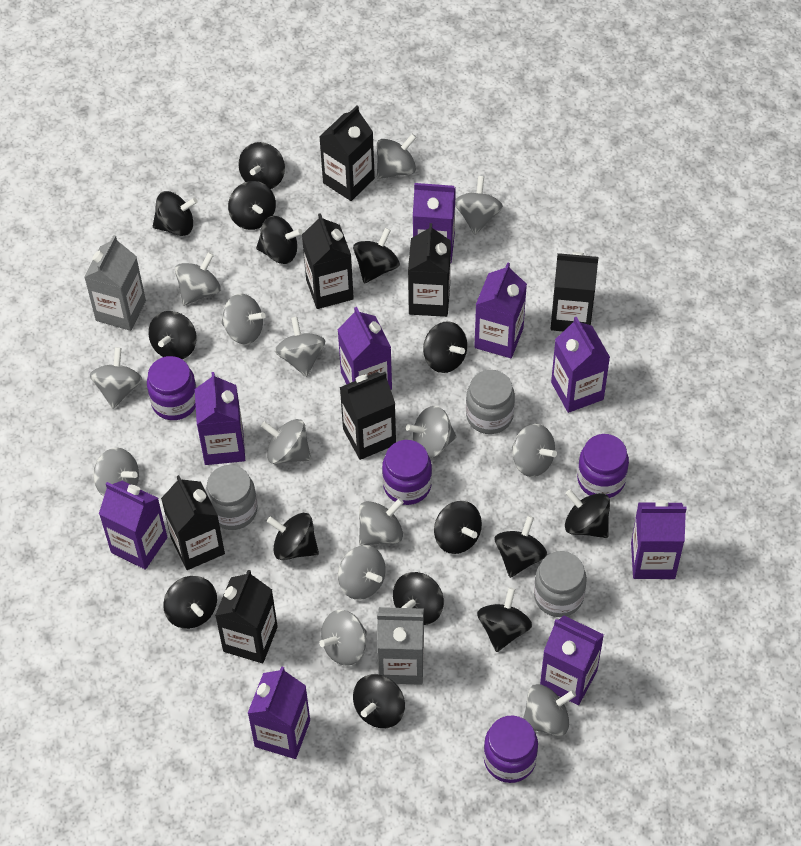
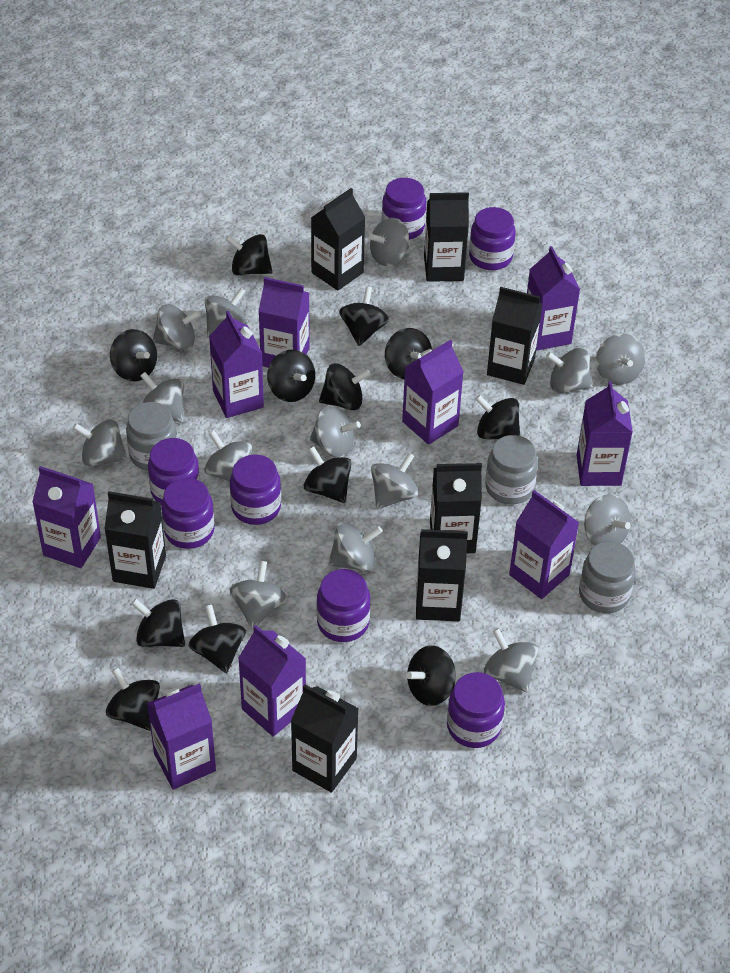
black spinning top: 15 -> 12
grey carton: 2 -> 0
purple jar: 4 -> 7

